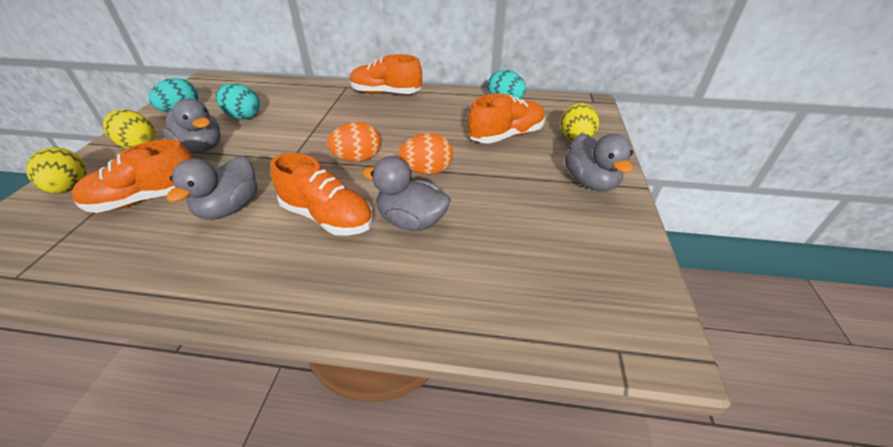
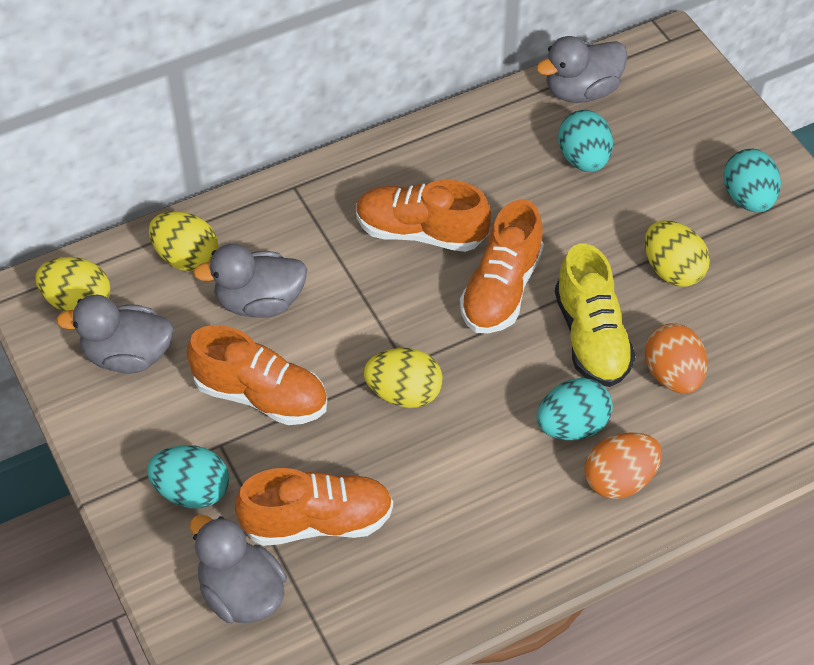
turquoise egg: 3 -> 4
yellow egg: 3 -> 4
yellow shoe: 0 -> 1

